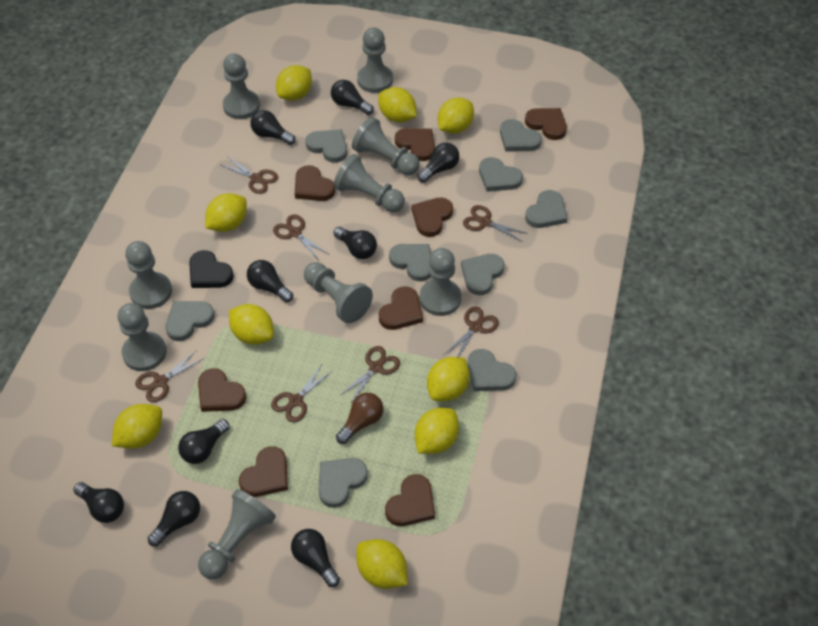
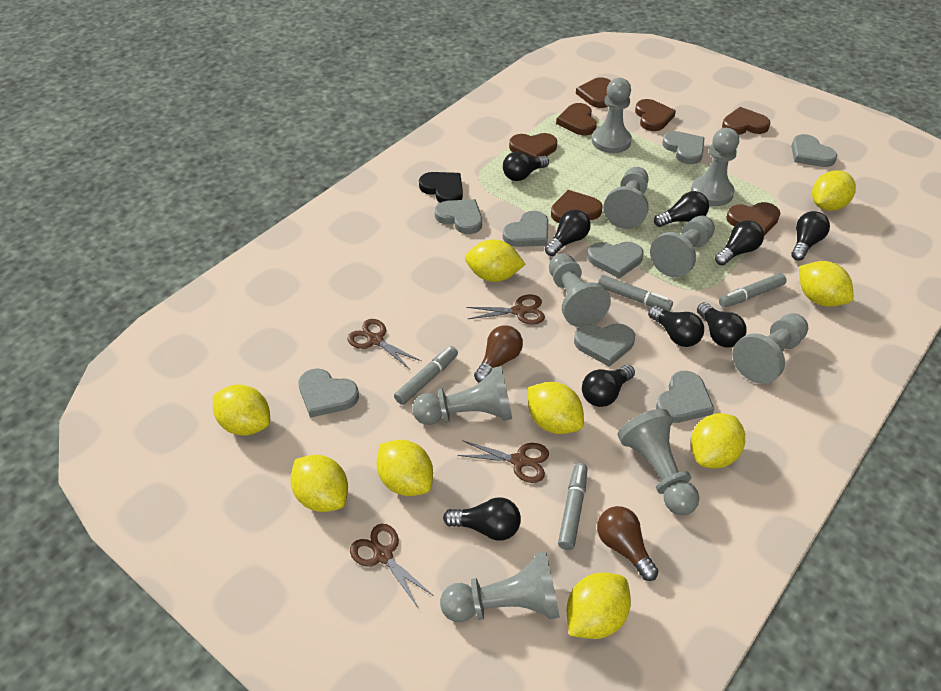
brown heart: 8 -> 7
brown light bulb: 1 -> 2
brown scissors: 7 -> 4
grey heart: 9 -> 8
grey marker: 0 -> 4

